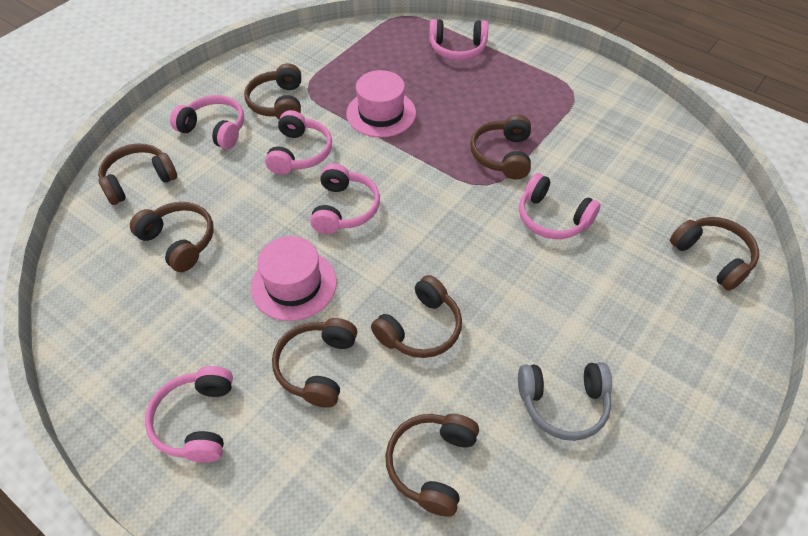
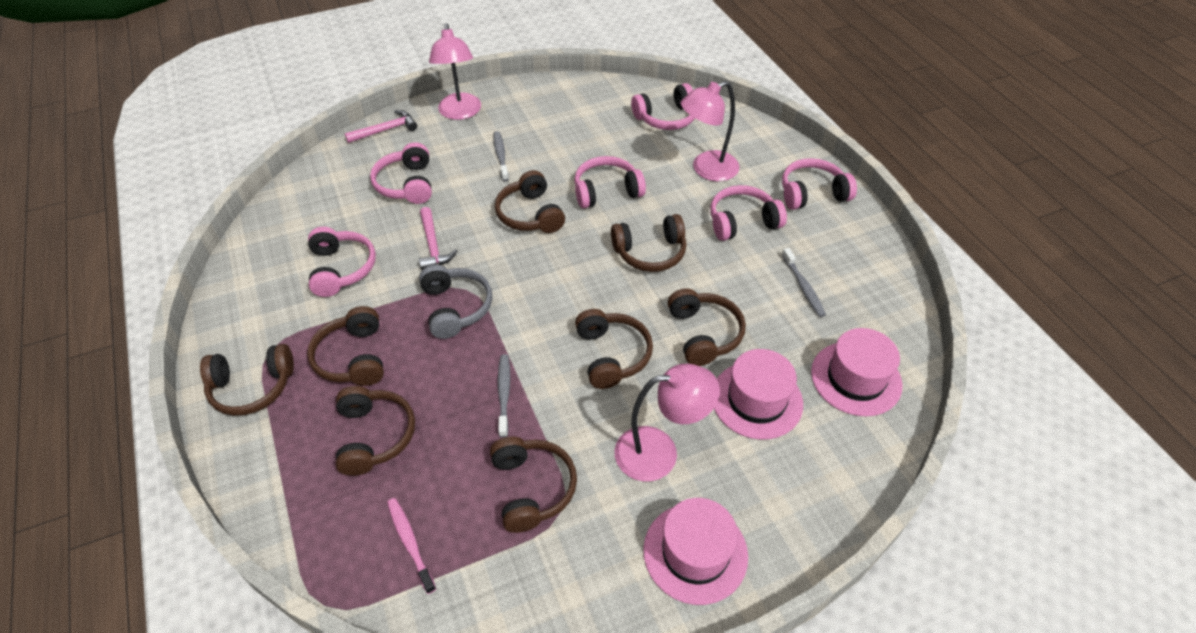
grey toothbrush: 0 -> 3
pink hammer: 0 -> 2
pink hat: 2 -> 3
pink lamp: 0 -> 3
pink toothbrush: 0 -> 1

